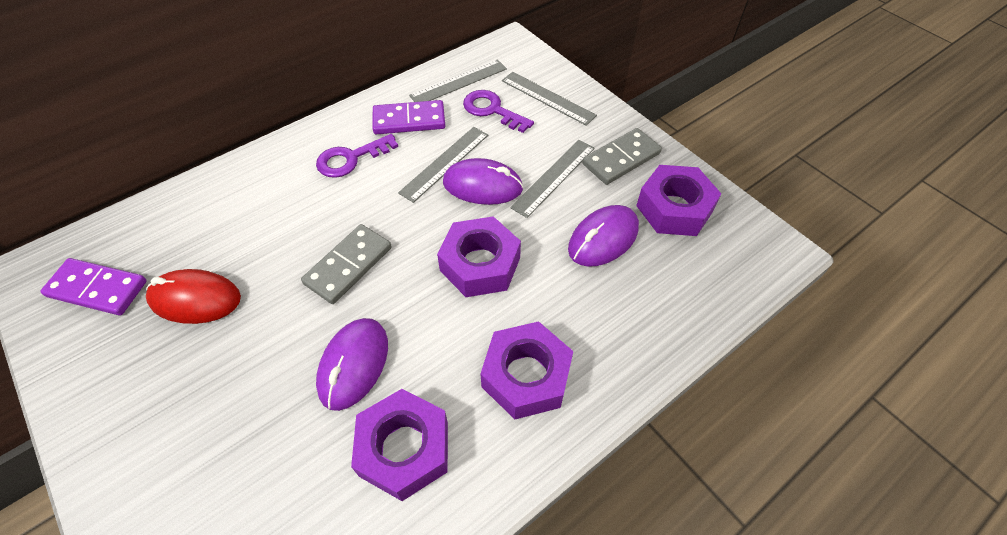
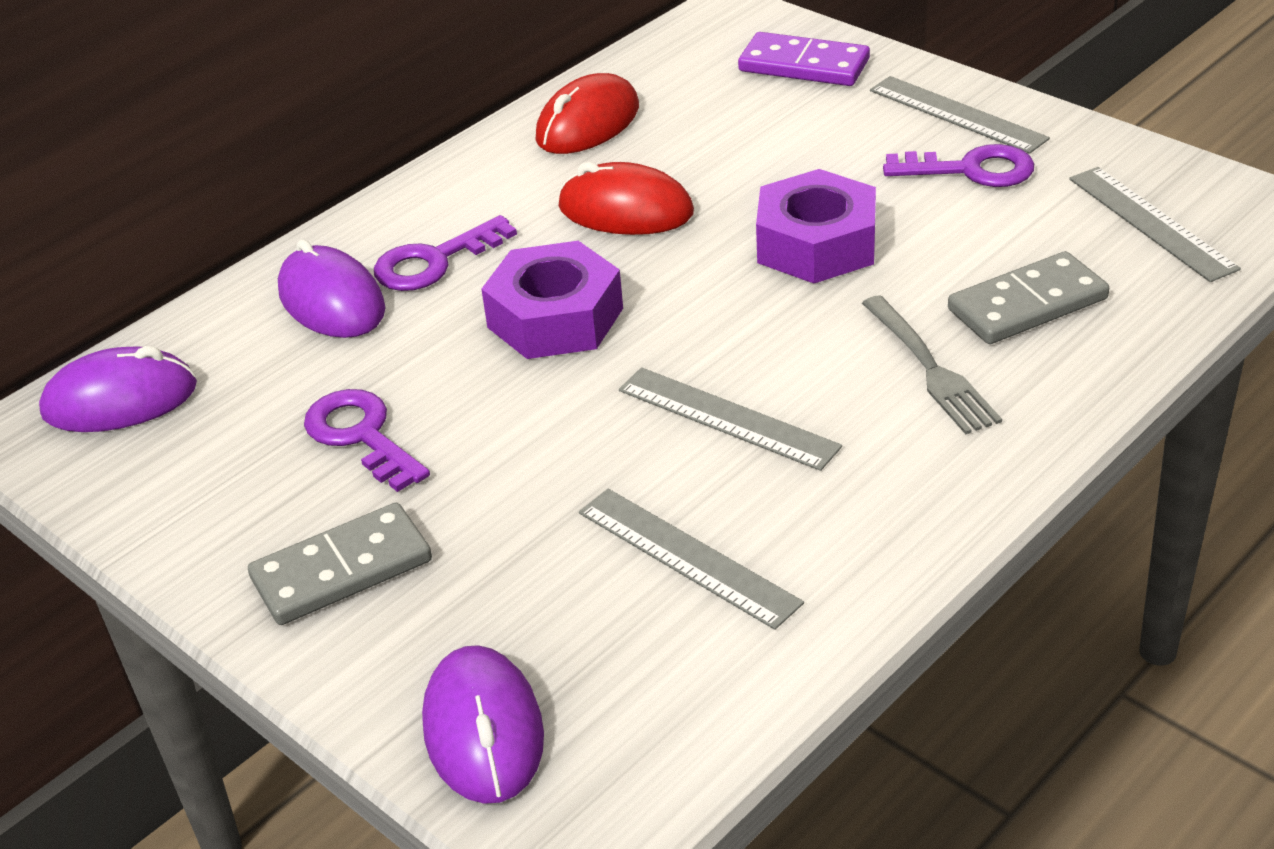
grey fork: 0 -> 1
purple domino: 2 -> 1
purple key: 2 -> 3
purple nut: 4 -> 2
red mouse: 1 -> 2

